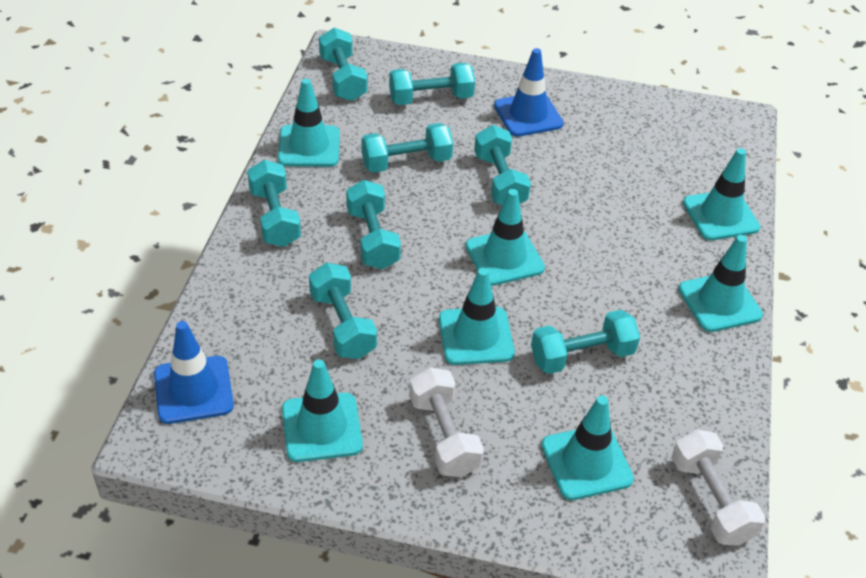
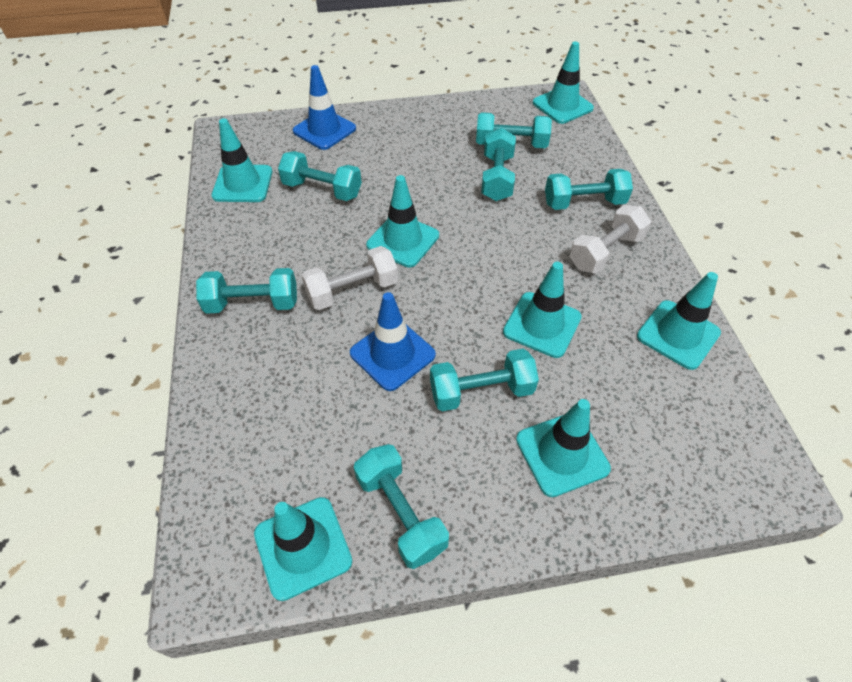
turquoise dumbbell: 8 -> 7

